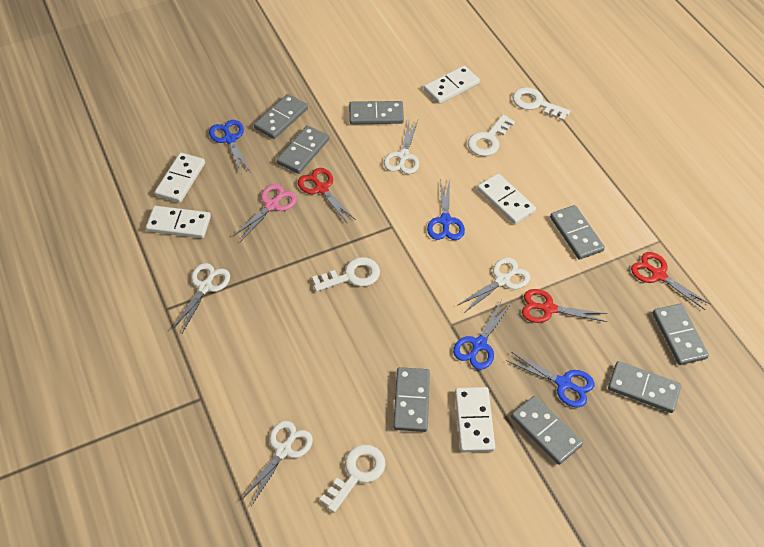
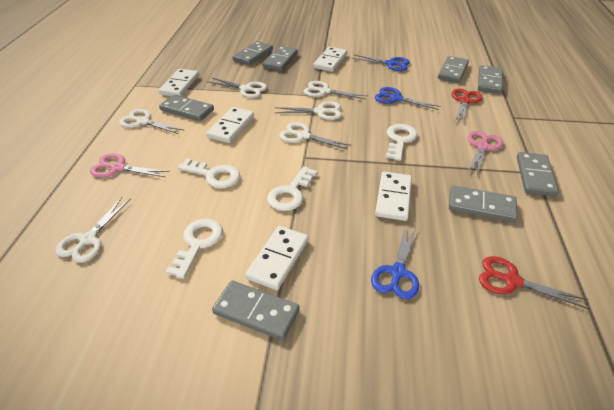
blue scissors: 4 -> 3
pink scissors: 1 -> 2
red scissors: 3 -> 2
white scissors: 4 -> 6

